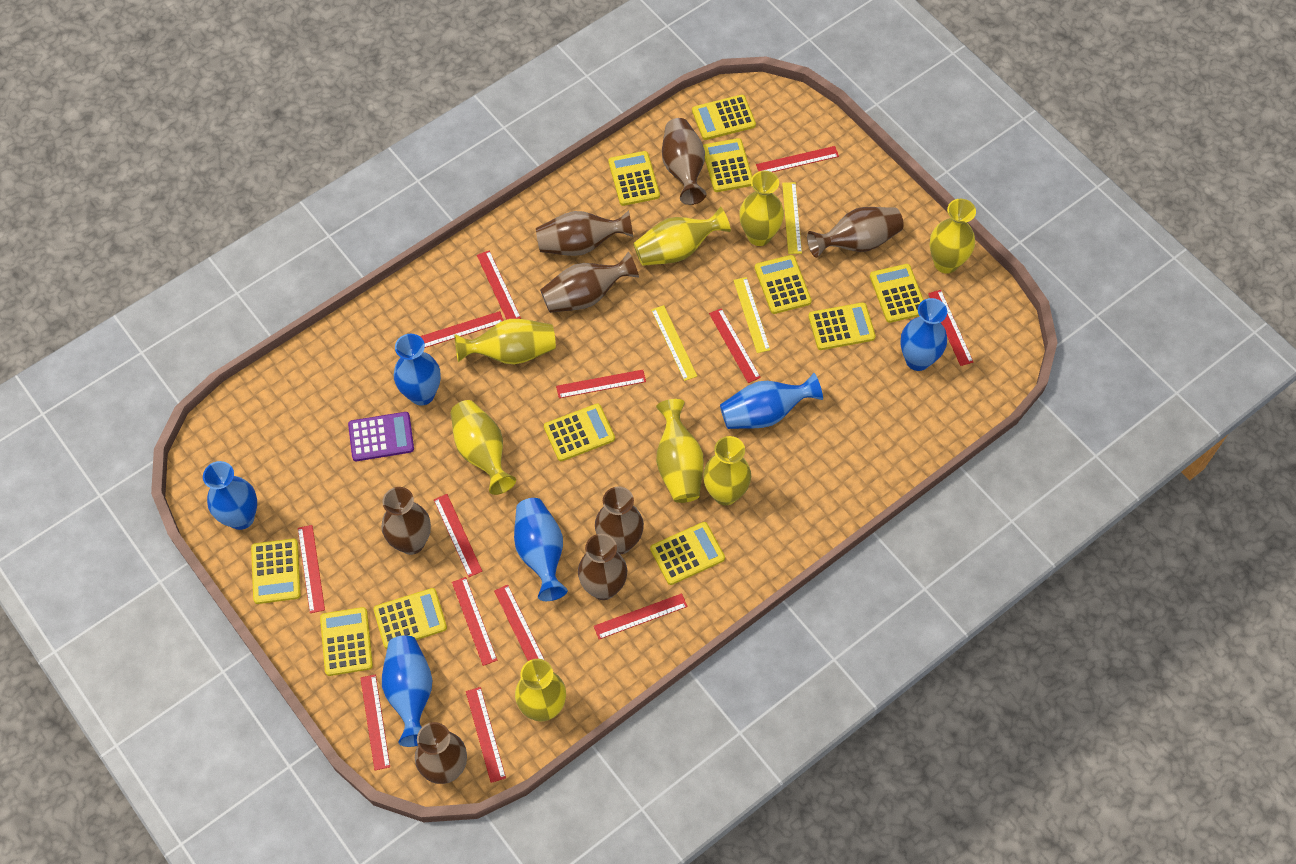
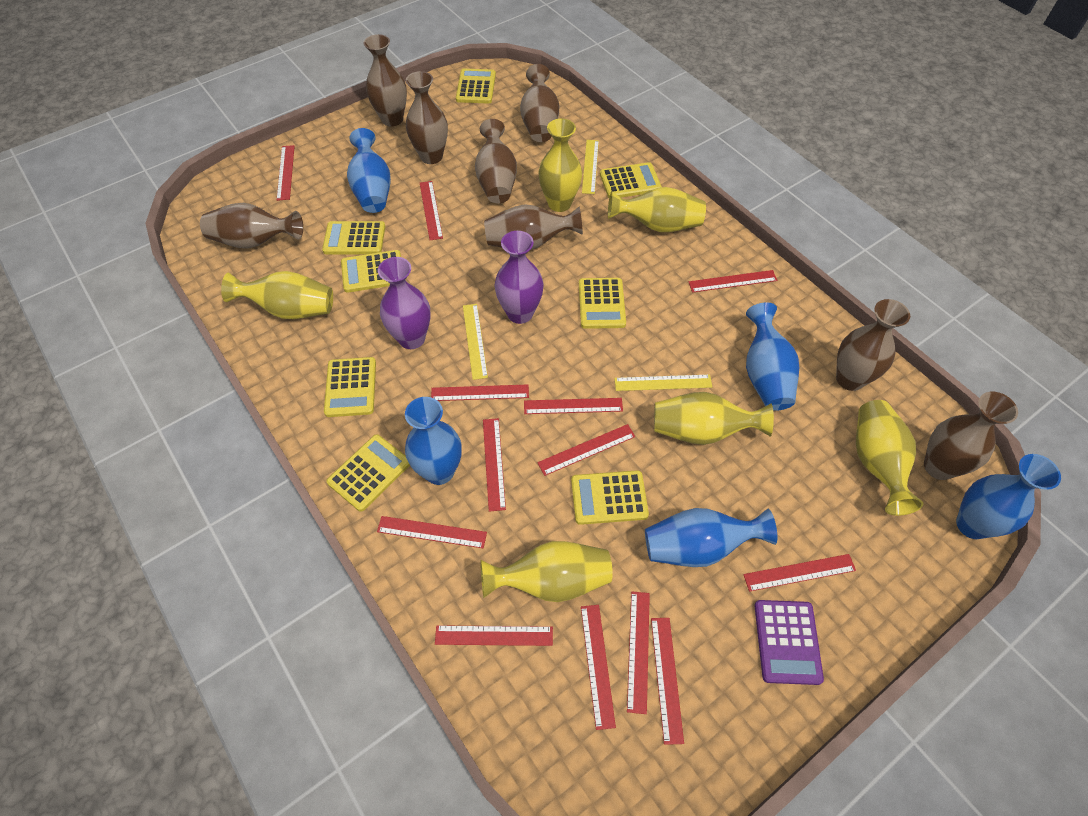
blue vase: 6 -> 5
purple vase: 0 -> 2
yellow calculator: 11 -> 8
yellow vase: 8 -> 6

